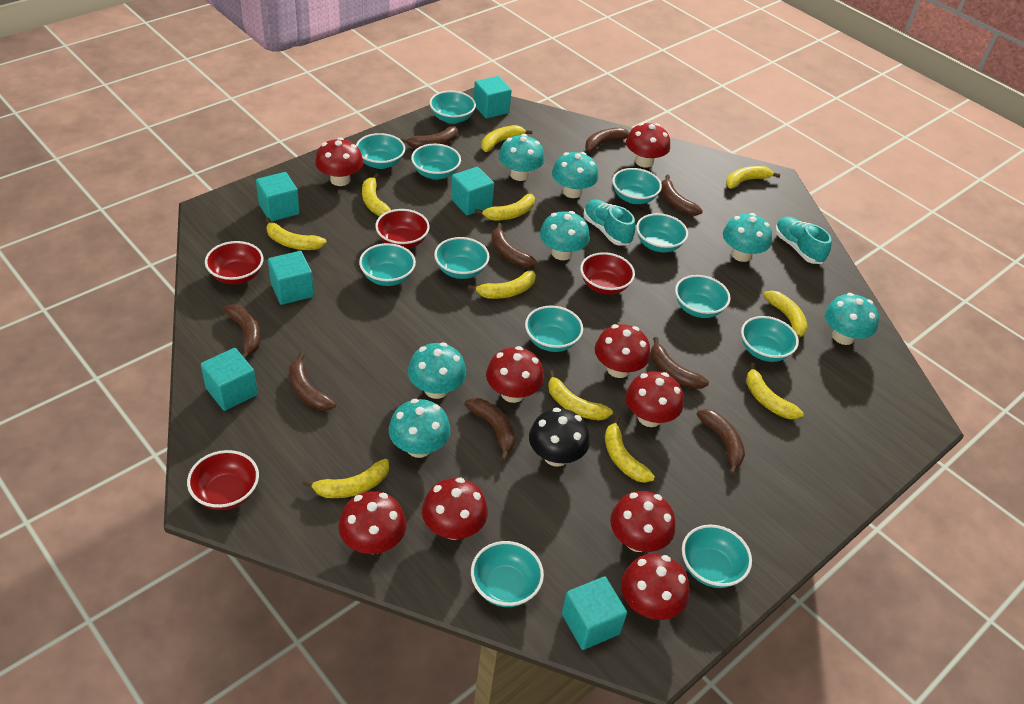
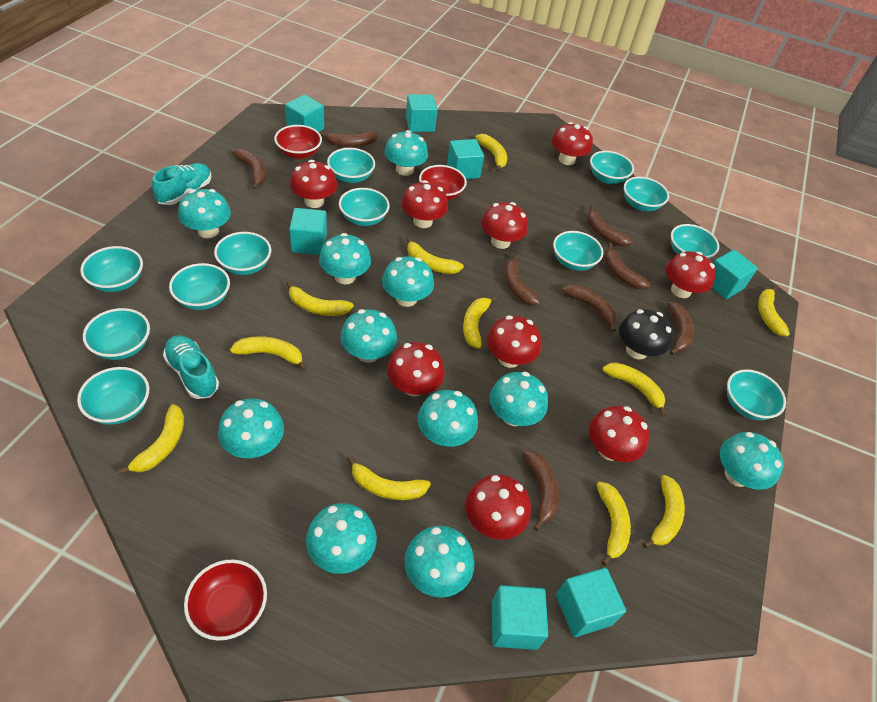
brown banana: 9 -> 8
red bowl: 4 -> 3
turquoise cube: 6 -> 7
turquoise mushroom: 7 -> 11

